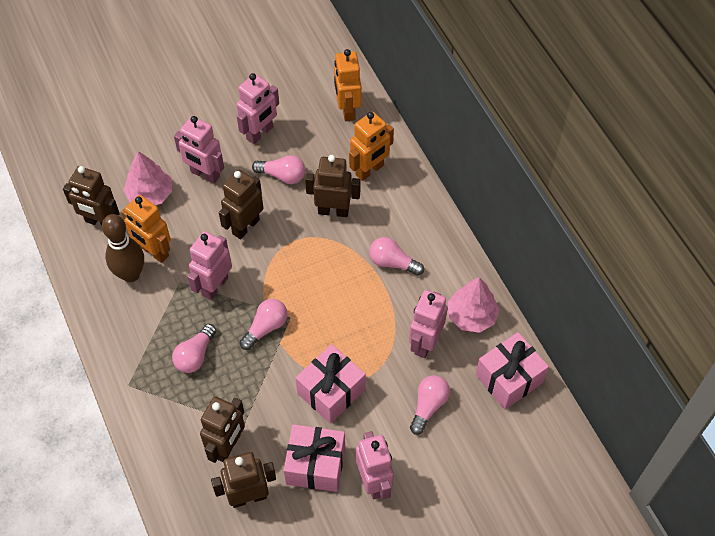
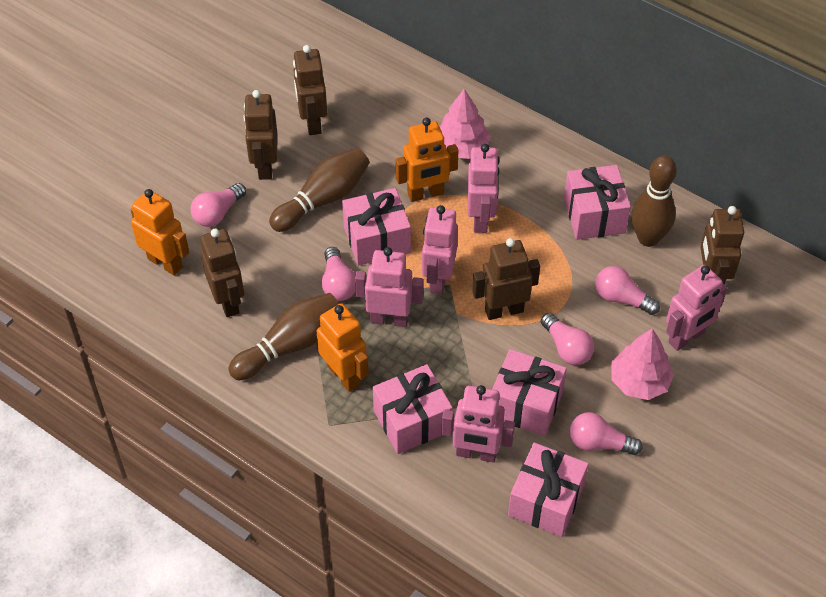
brown bowling pin: 1 -> 3
pink gift: 3 -> 5

